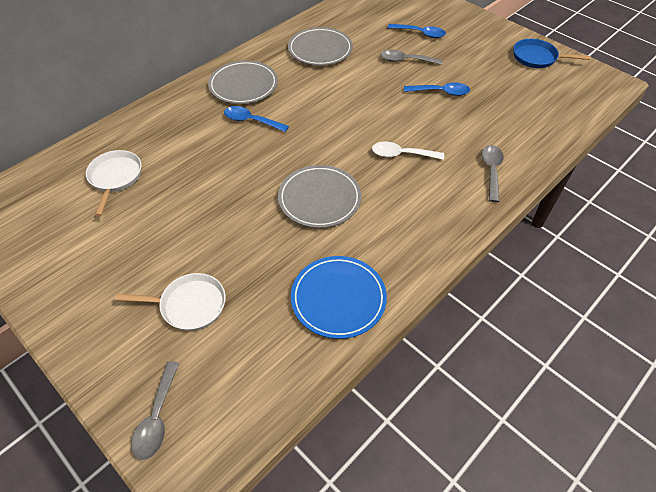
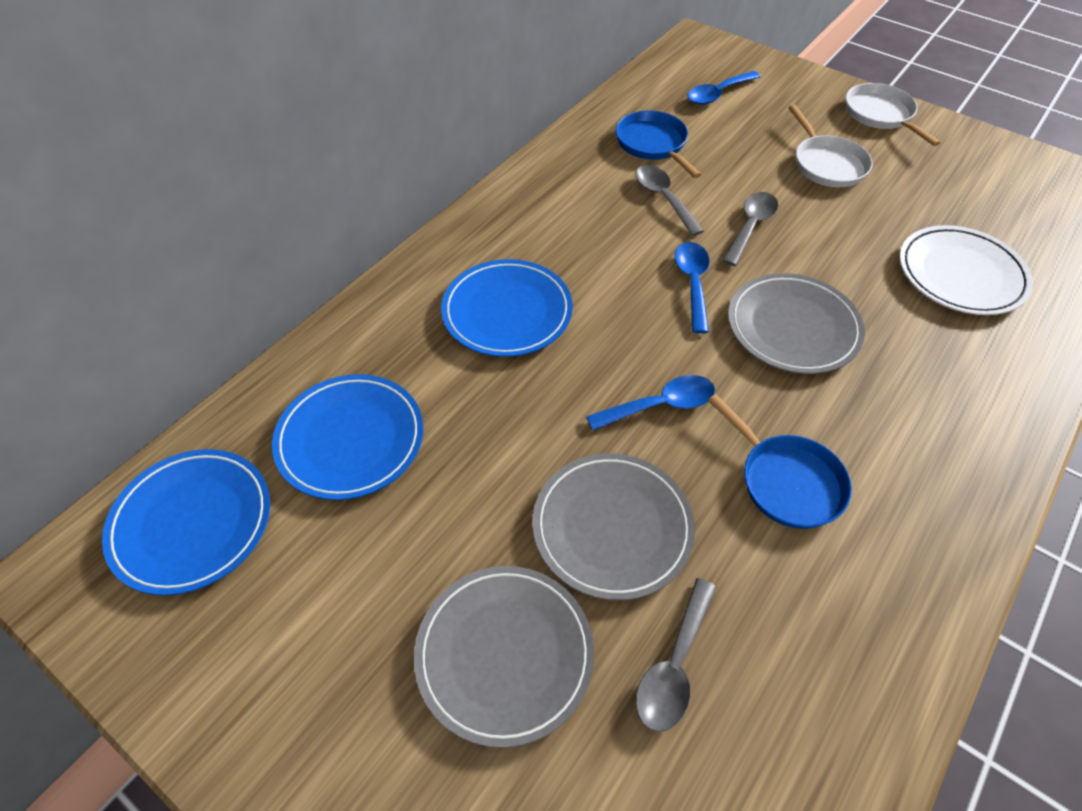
blue pan: 1 -> 2
blue plate: 1 -> 3
white plate: 0 -> 1
white spoon: 1 -> 0

